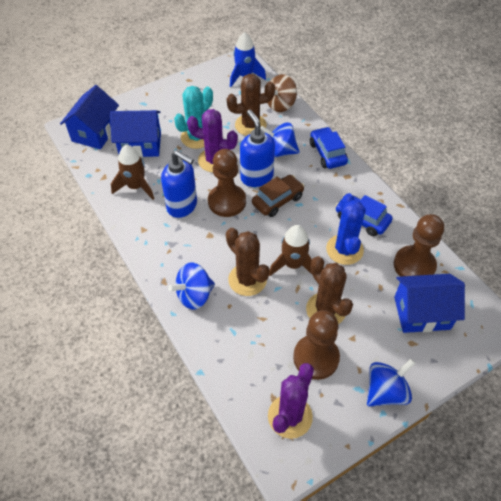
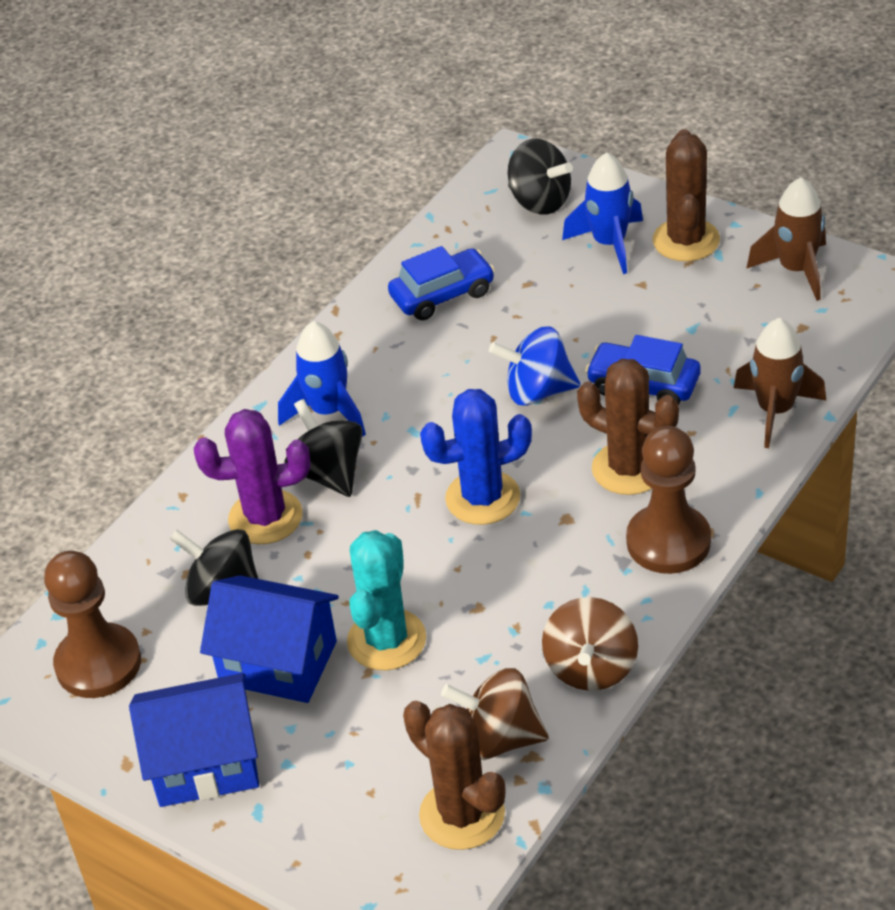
black spinning top: 0 -> 3
blue house: 3 -> 2
blue rocket: 1 -> 2
blue soap dispenser: 2 -> 0
blue spinning top: 3 -> 1
brown car: 1 -> 0
brown pawn: 3 -> 2
brown spinning top: 1 -> 2
purple cactus: 2 -> 1

